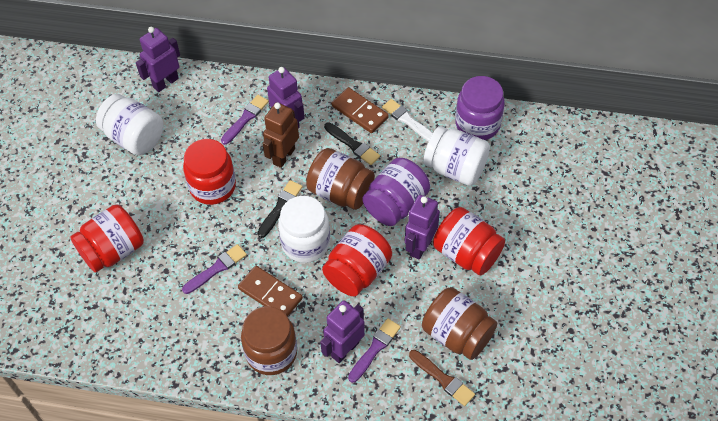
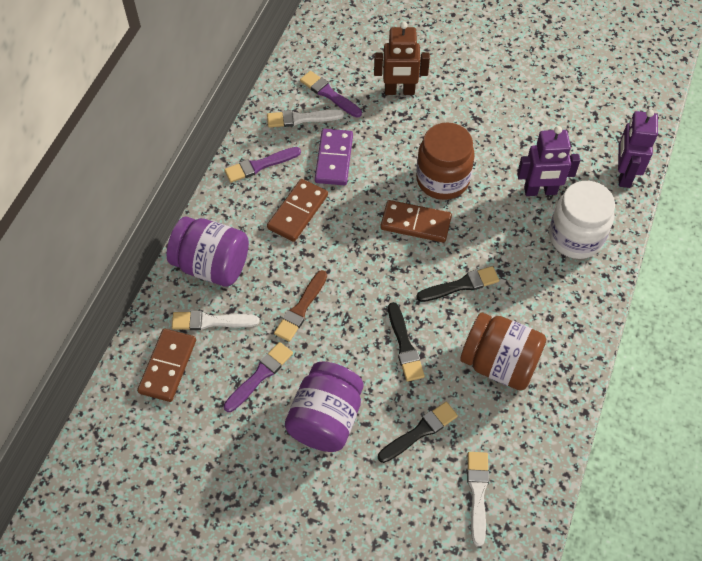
black brush: 2 -> 3
brown domino: 2 -> 3
brown jar: 3 -> 2
purple domino: 0 -> 1
purple robot: 4 -> 2
red jar: 4 -> 0
white brush: 1 -> 3
white jar: 3 -> 1

